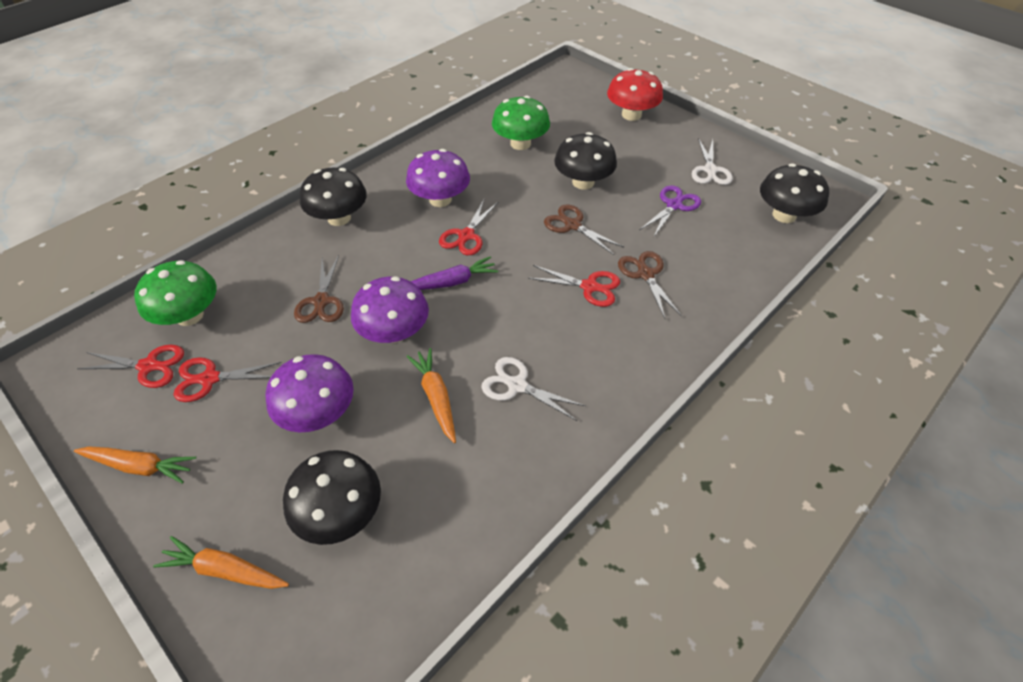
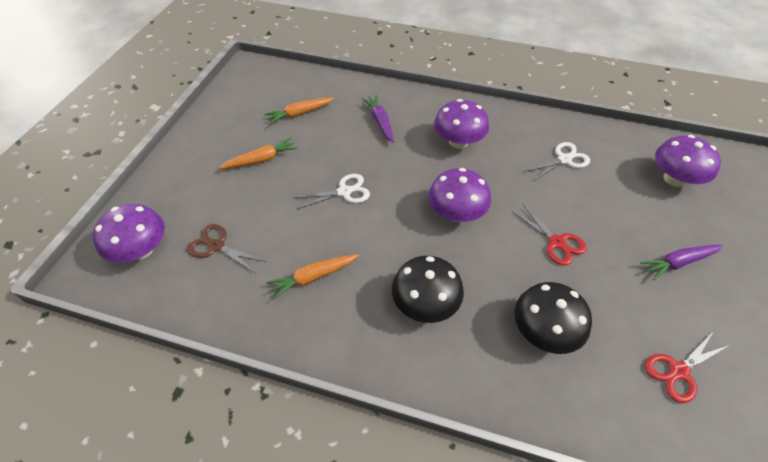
black mushroom: 4 -> 2
brown scissors: 3 -> 1
green mushroom: 2 -> 0
purple carrot: 1 -> 2
purple mushroom: 3 -> 4
purple scissors: 1 -> 0
red mushroom: 1 -> 0
red scissors: 4 -> 2

